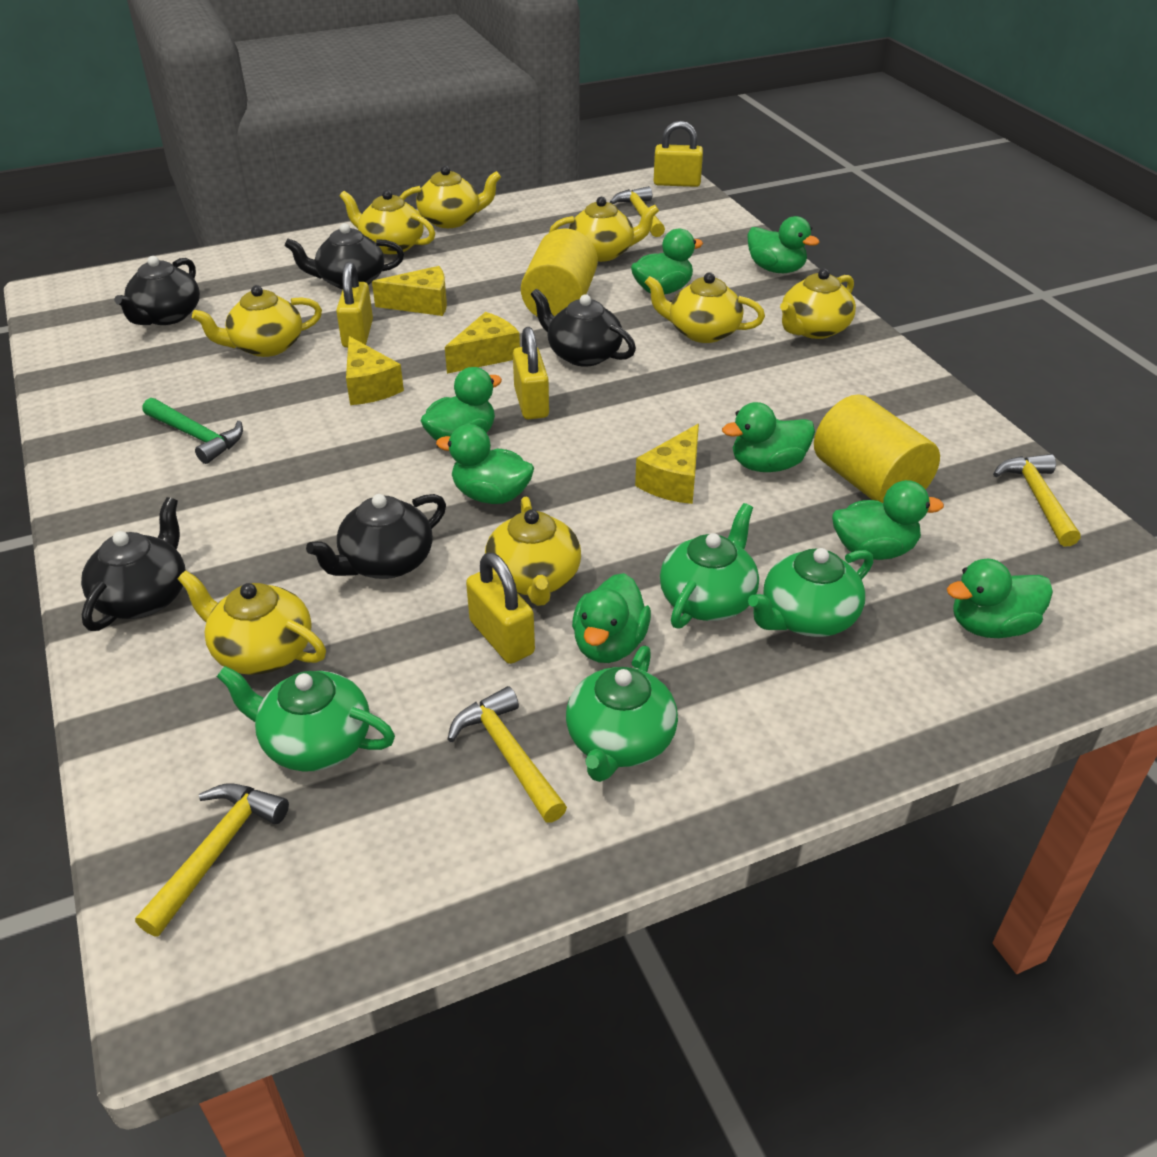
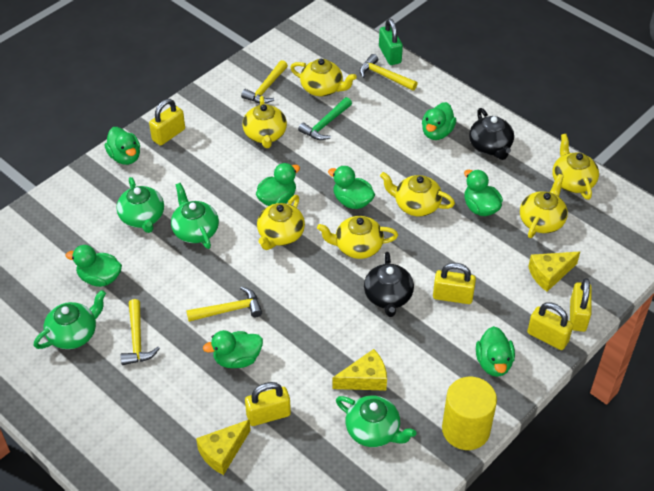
black teapot: 5 -> 2
green padlock: 0 -> 1
yellow cheese: 4 -> 3
yellow cylinder: 2 -> 1
yellow padlock: 4 -> 5
yellow teapot: 8 -> 7

